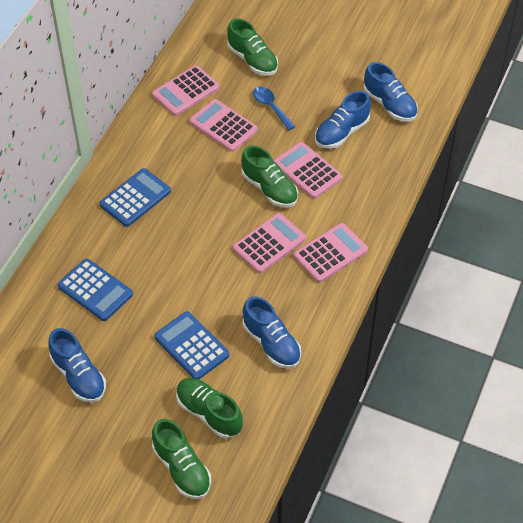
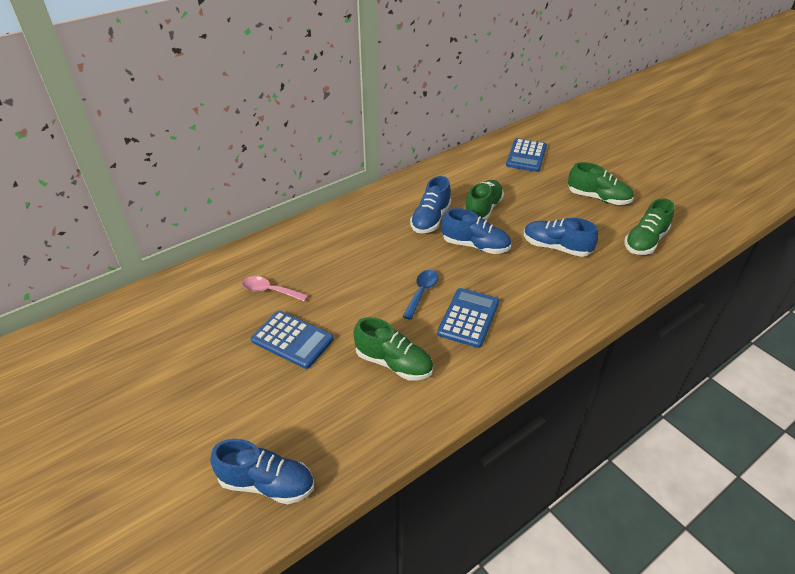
pink calculator: 5 -> 0
pink spoon: 0 -> 1

